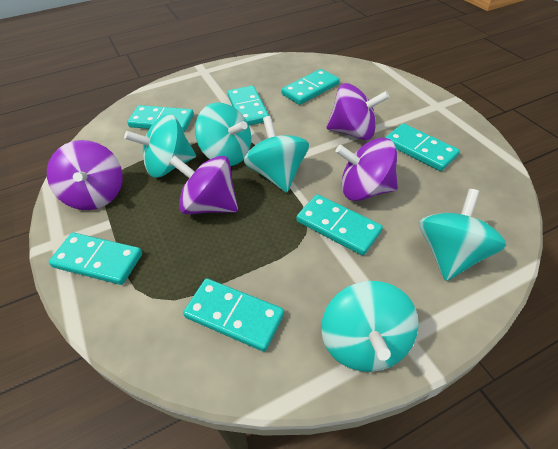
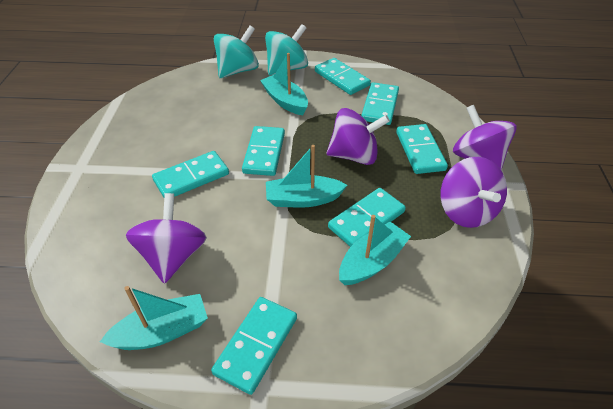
turquoise boat: 0 -> 4
turquoise spinning top: 5 -> 2

